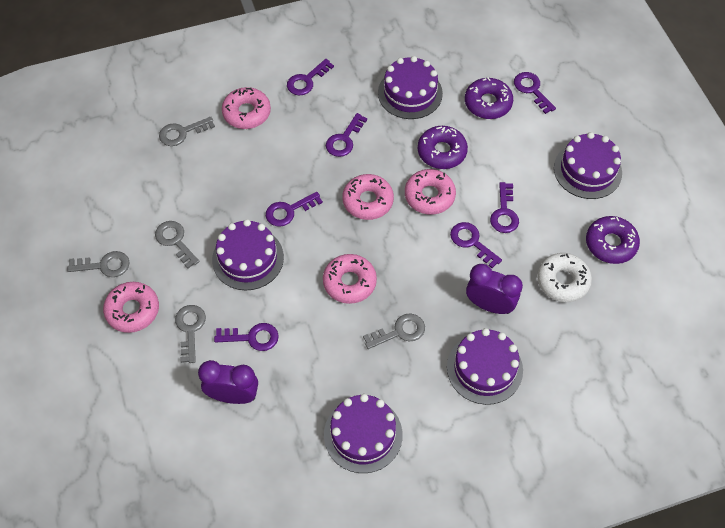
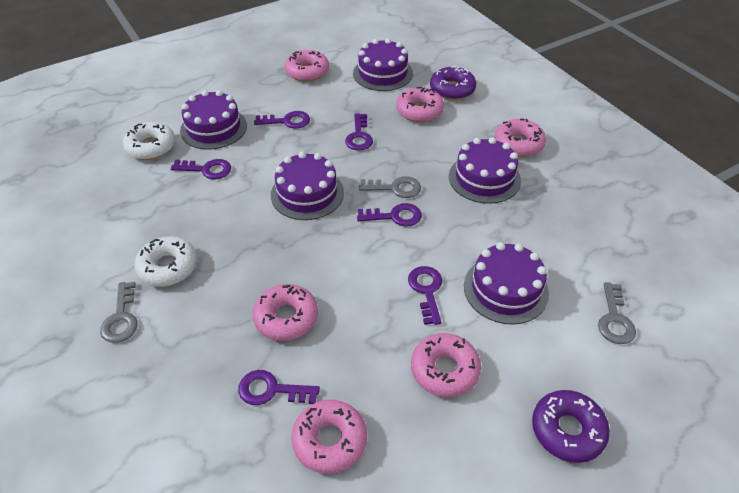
grey key: 5 -> 3
pink donut: 5 -> 6
purple clock: 2 -> 0
purple donut: 3 -> 2
purple key: 7 -> 6
white donut: 1 -> 2

